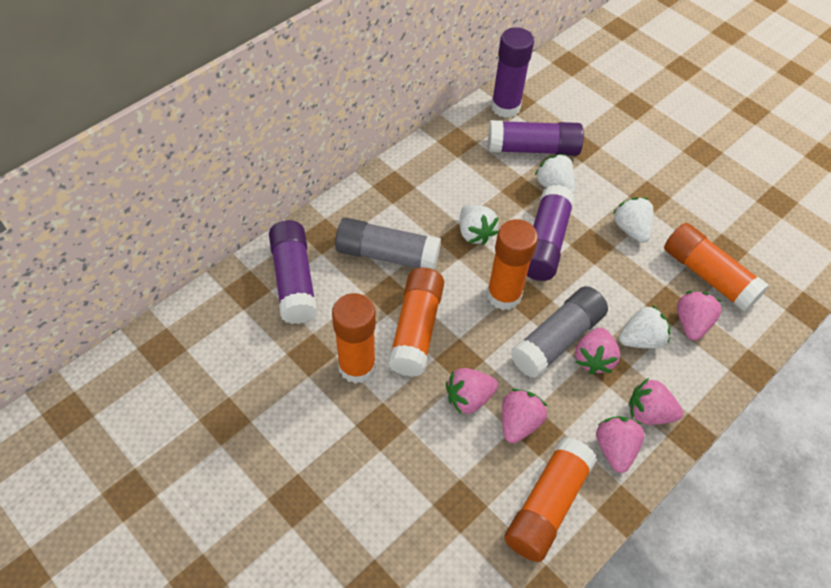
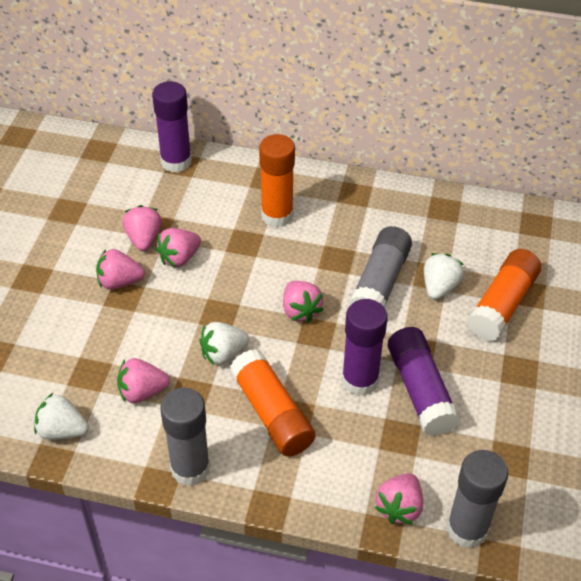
grey glue stick: 2 -> 3
orange glue stick: 5 -> 3
purple glue stick: 4 -> 3
white strawberry: 4 -> 3

